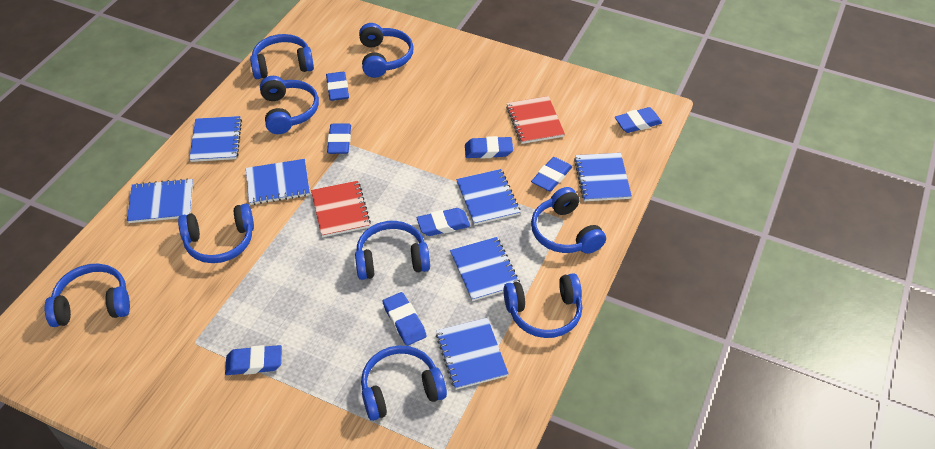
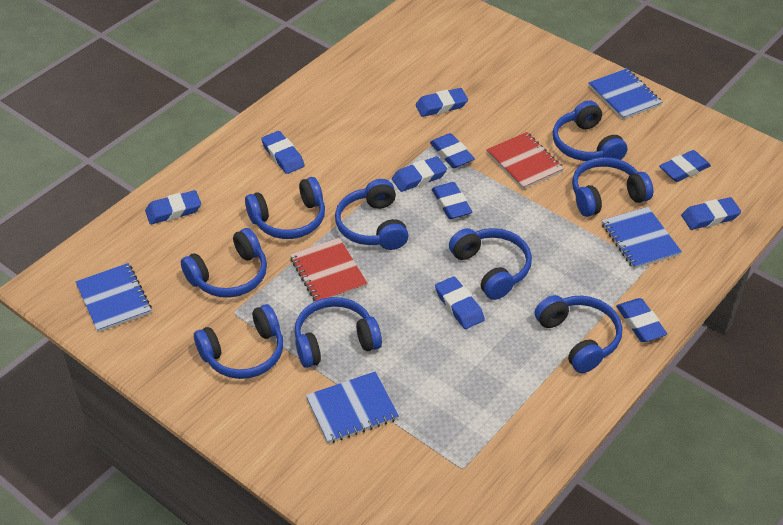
blue eraser: 8 -> 10
blue notebook: 7 -> 4

